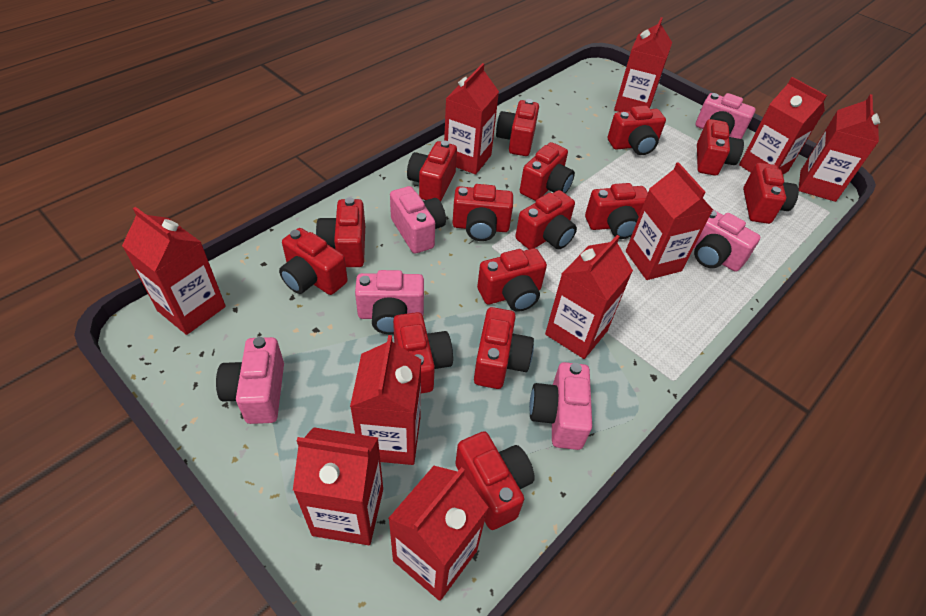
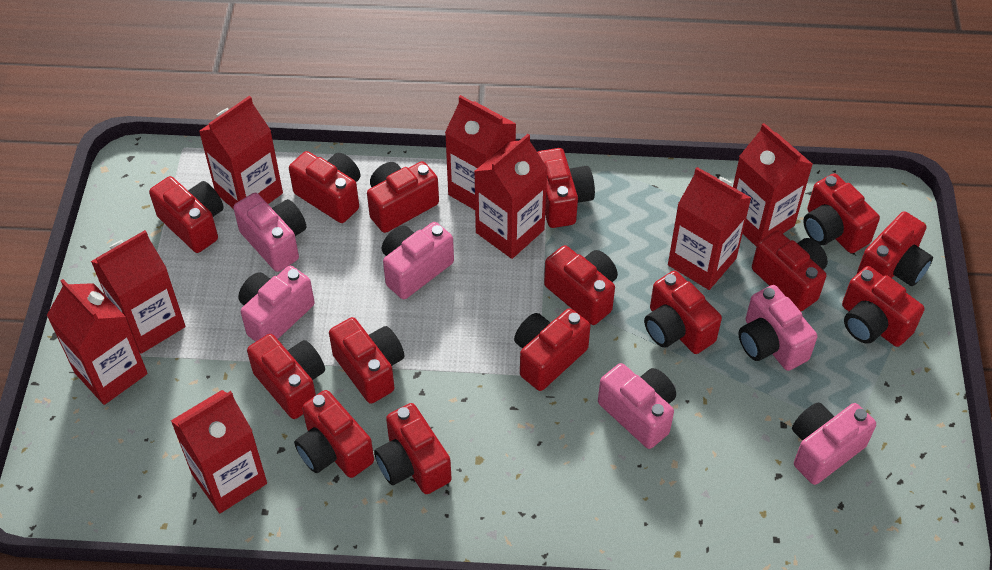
red carton: 10 -> 8

